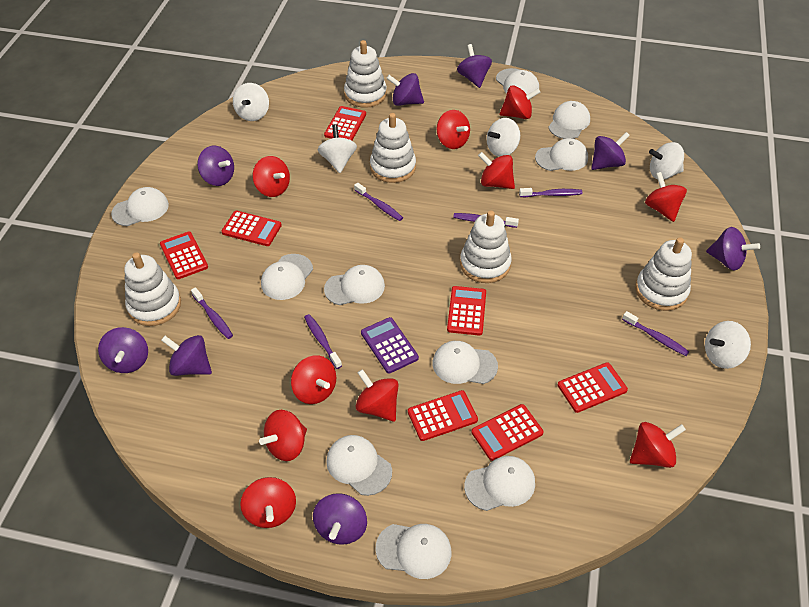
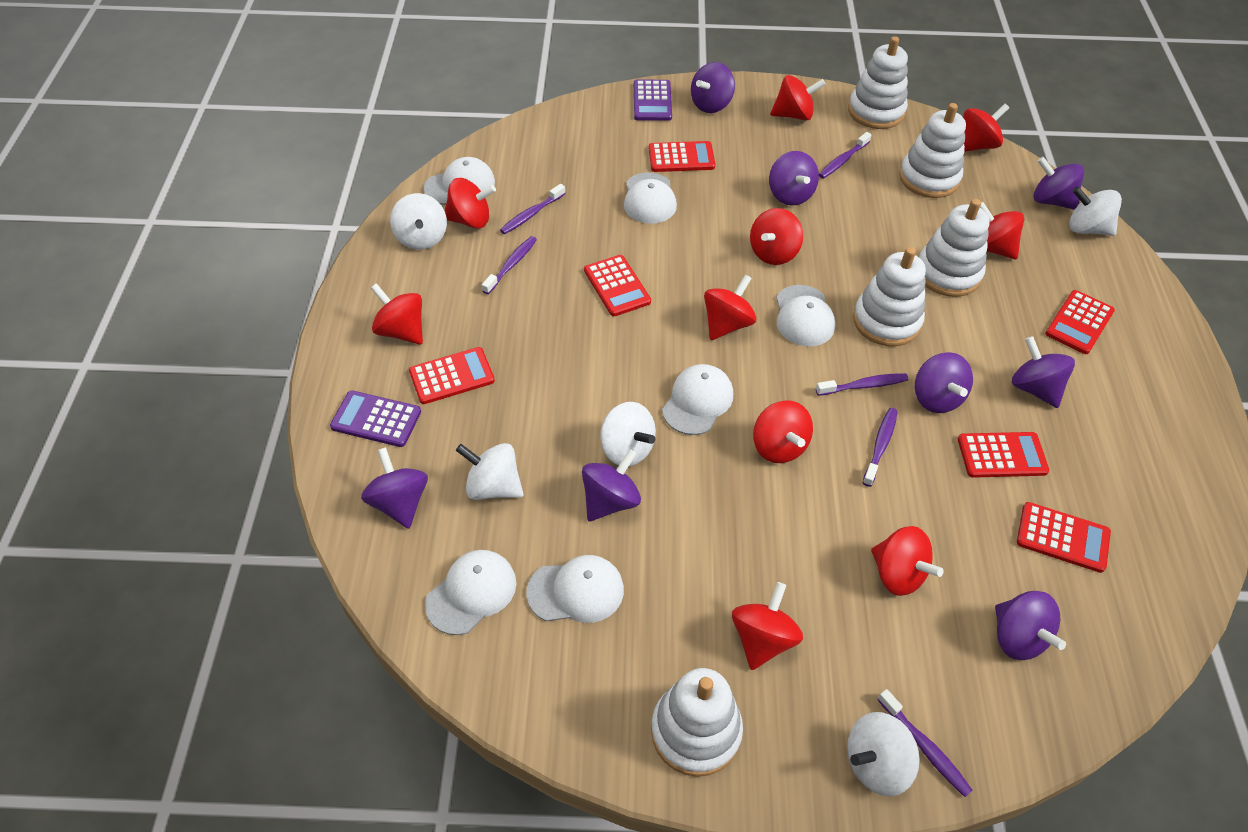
purple calculator: 1 -> 2
red calculator: 7 -> 6
white cap: 10 -> 6

